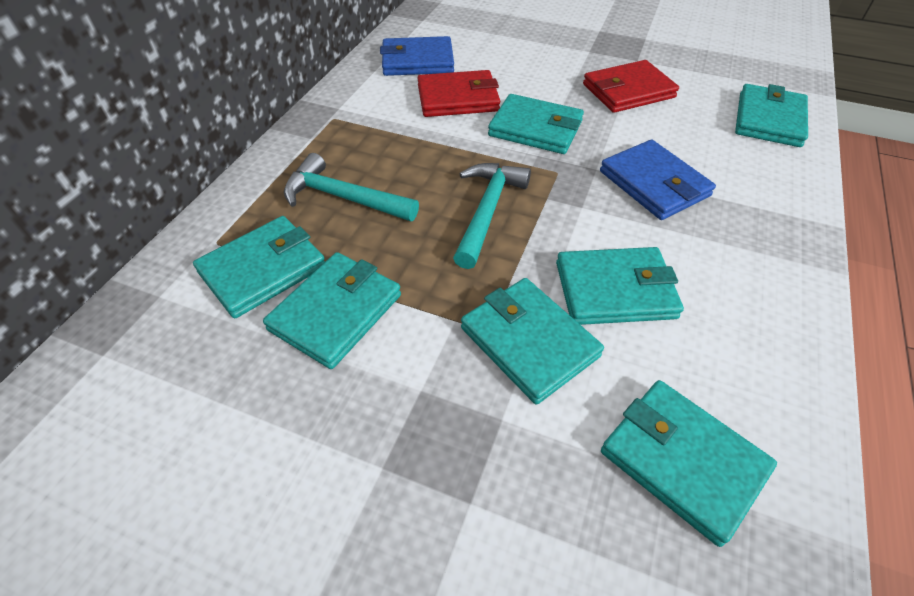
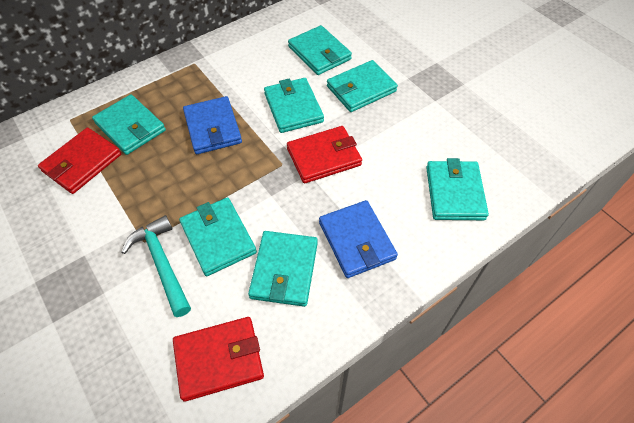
red wallet: 2 -> 3
turquoise hammer: 2 -> 1

